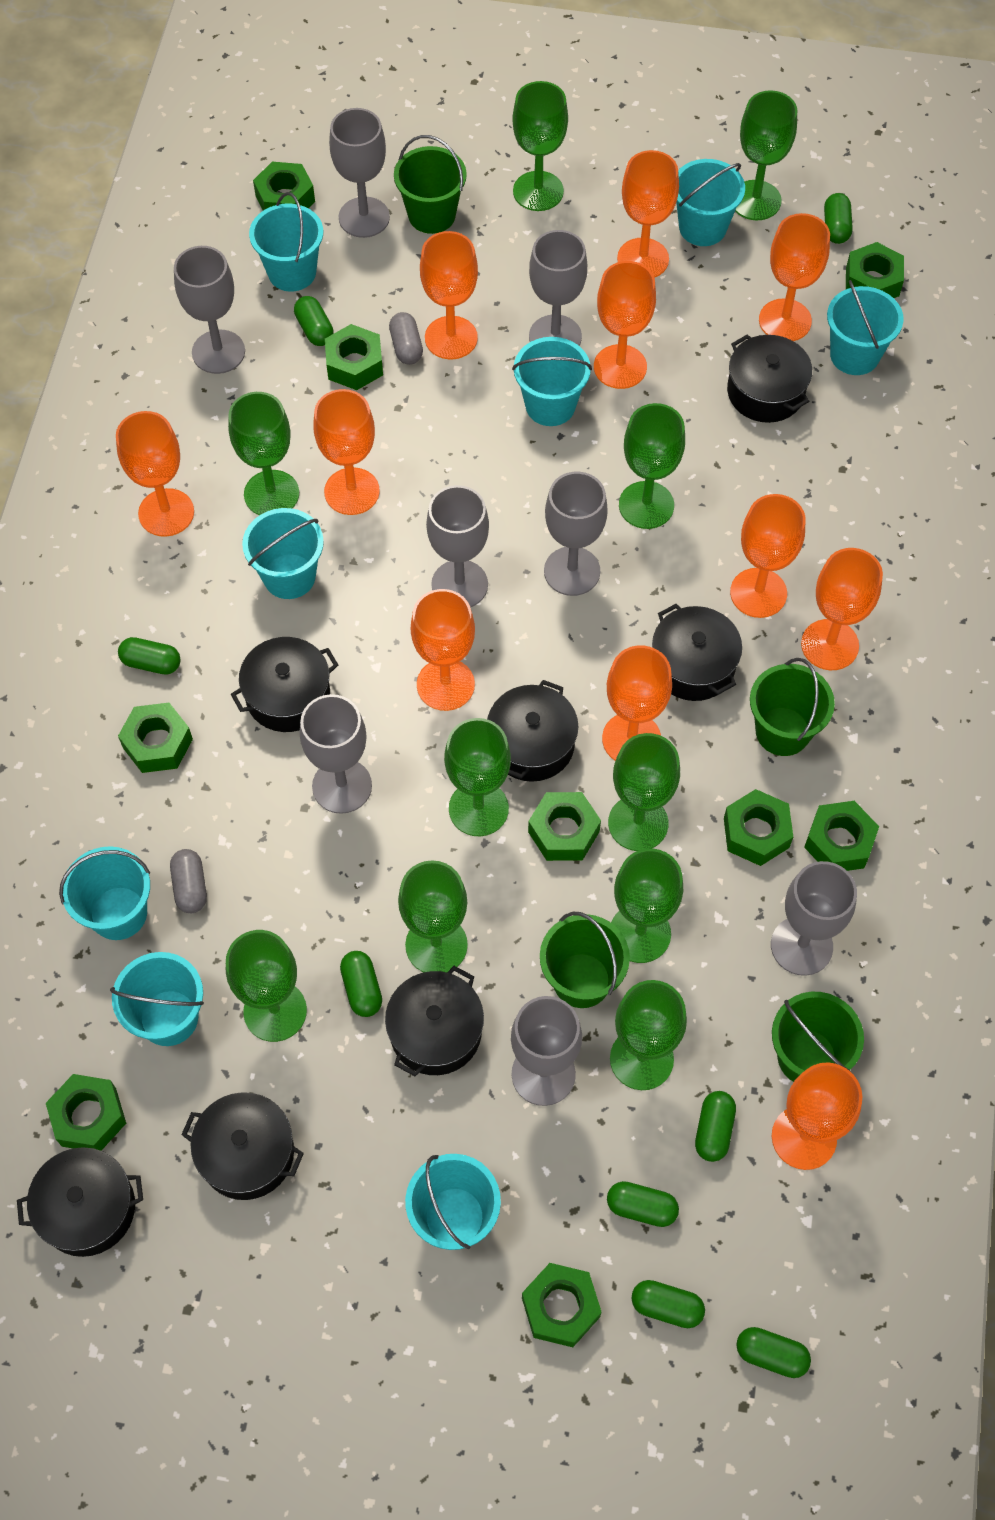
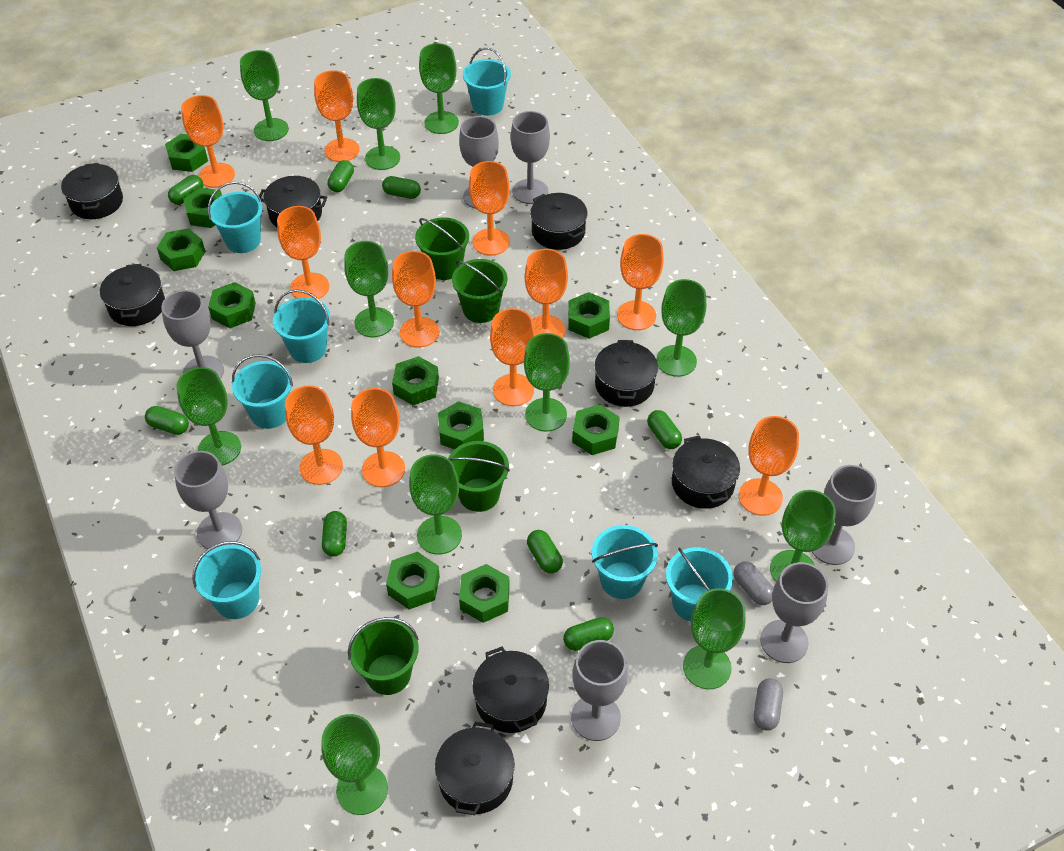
black pot: 7 -> 8
green goblet: 10 -> 11
green nut: 9 -> 10
grey goblet: 8 -> 7
turquoise bucket: 8 -> 7

